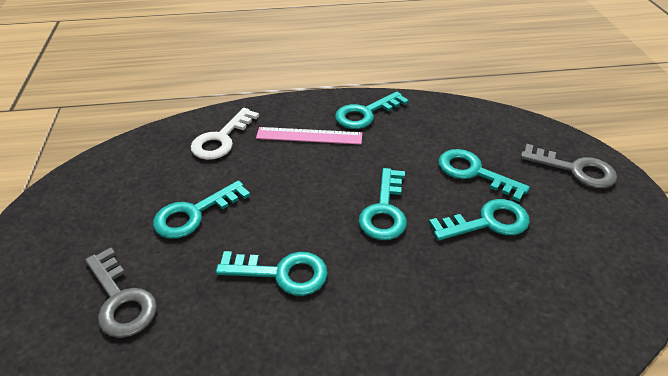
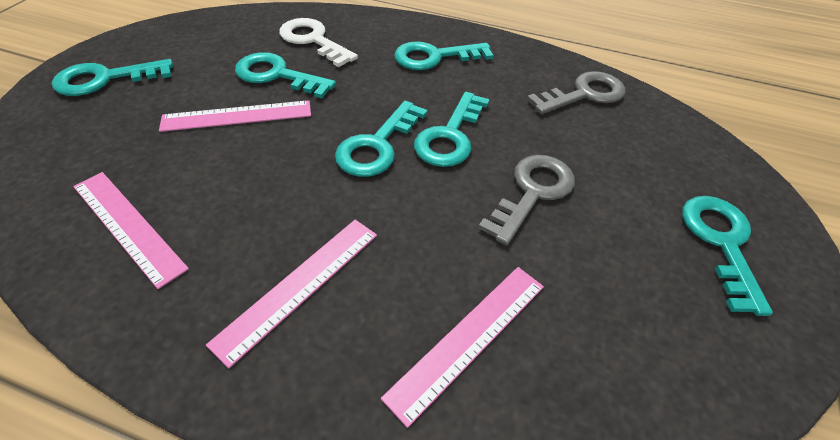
pink ruler: 1 -> 4

